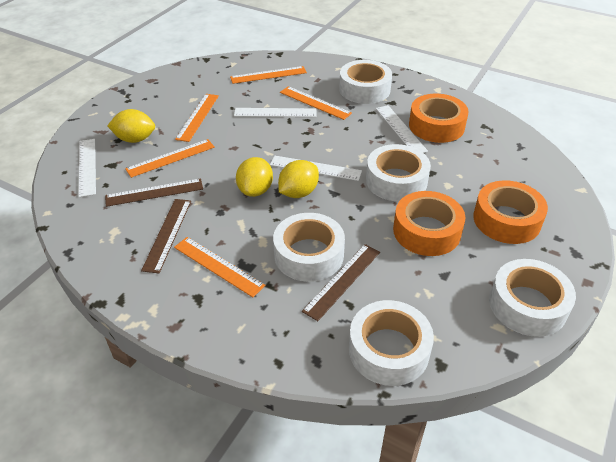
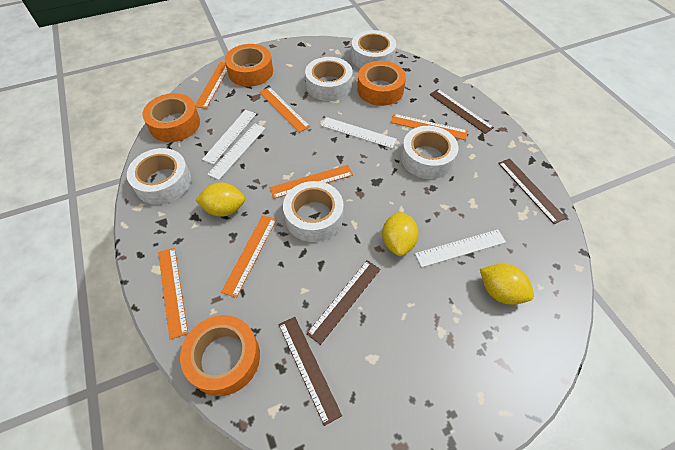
brown ruler: 3 -> 4
orange ruler: 5 -> 6
orange tape: 3 -> 4

